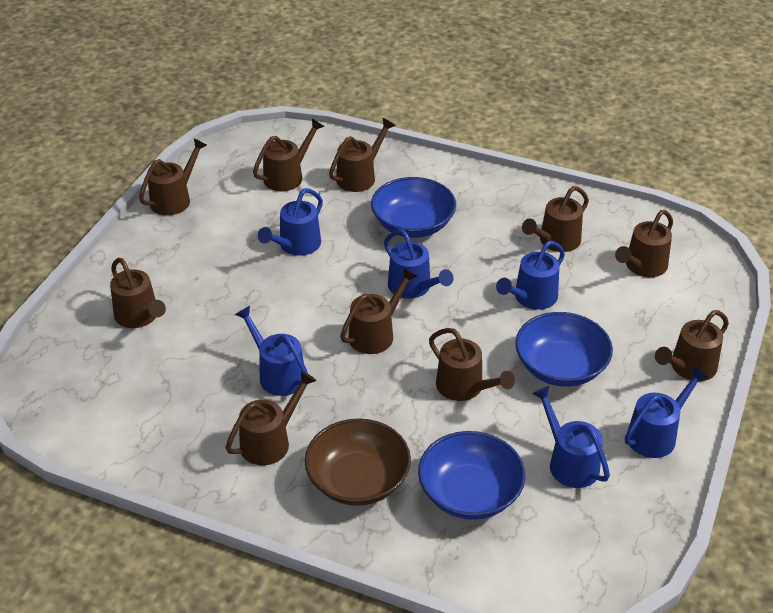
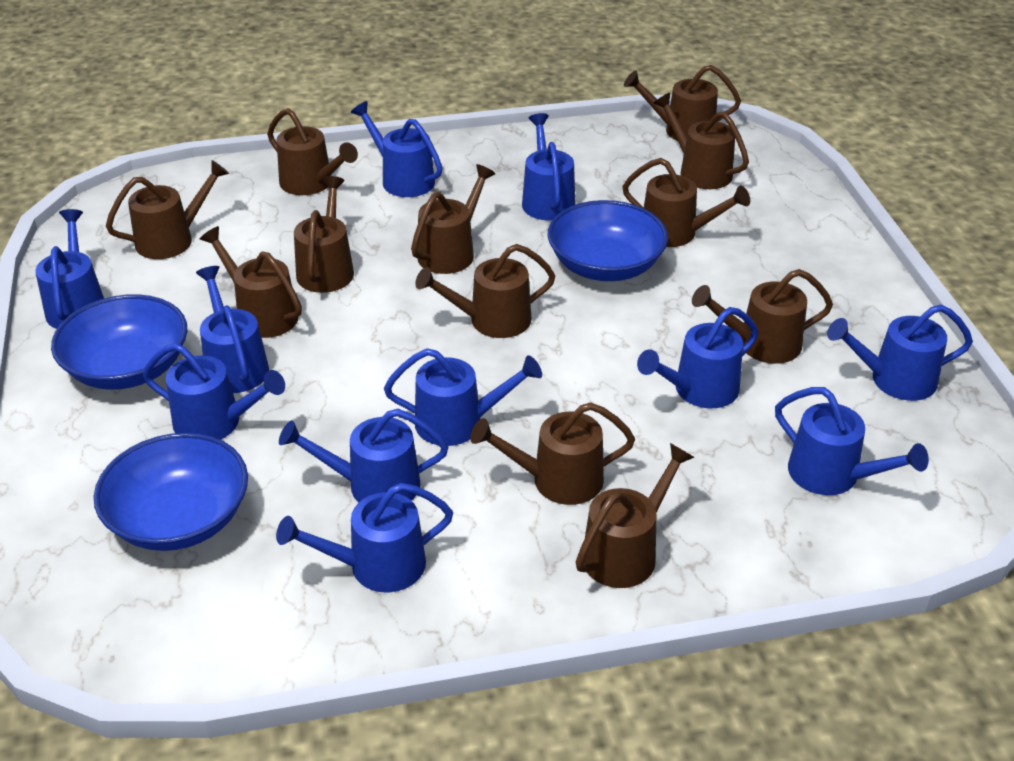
blue watering can: 6 -> 11
brown bowl: 1 -> 0
brown watering can: 10 -> 12

